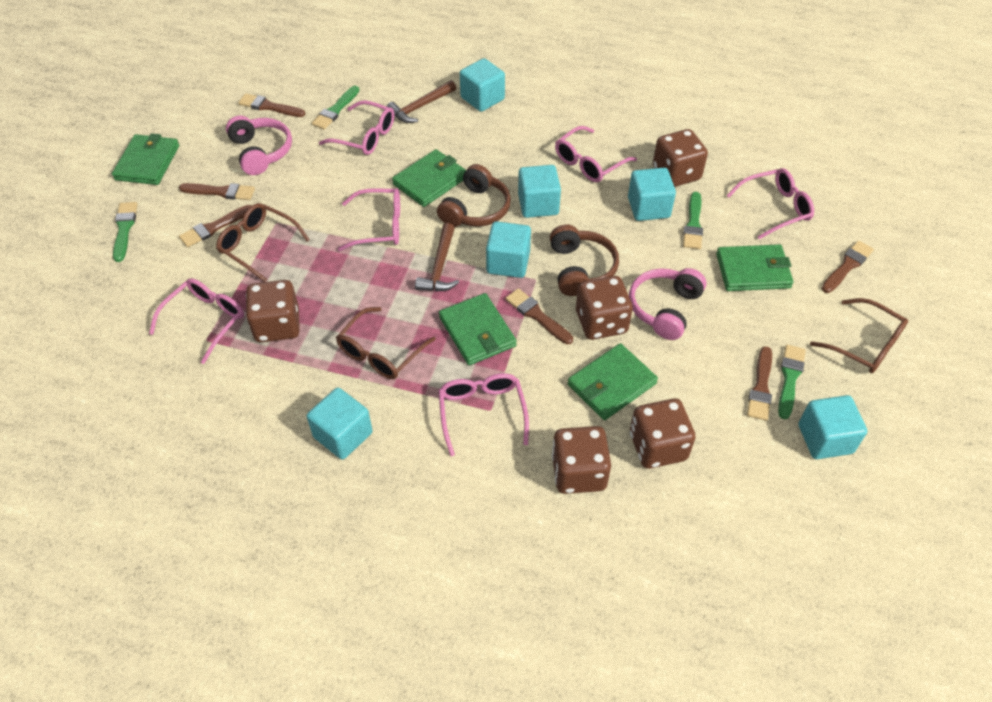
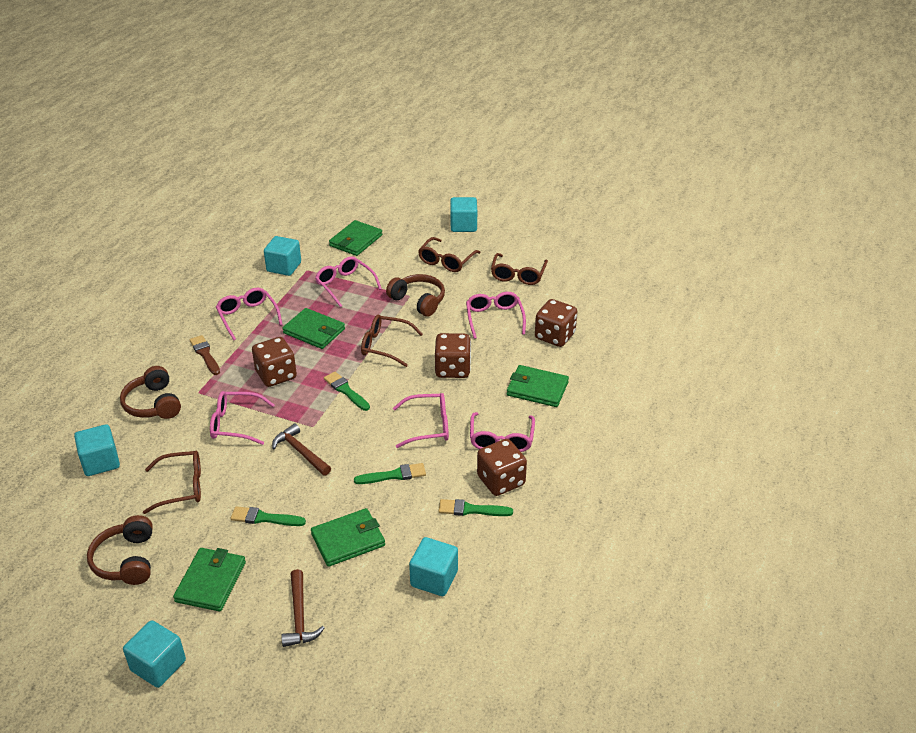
brown brush: 6 -> 1
brown dice: 5 -> 4
brown glasses: 3 -> 4
brown headphones: 2 -> 3
pink headphones: 2 -> 0
turquoise cube: 6 -> 5

